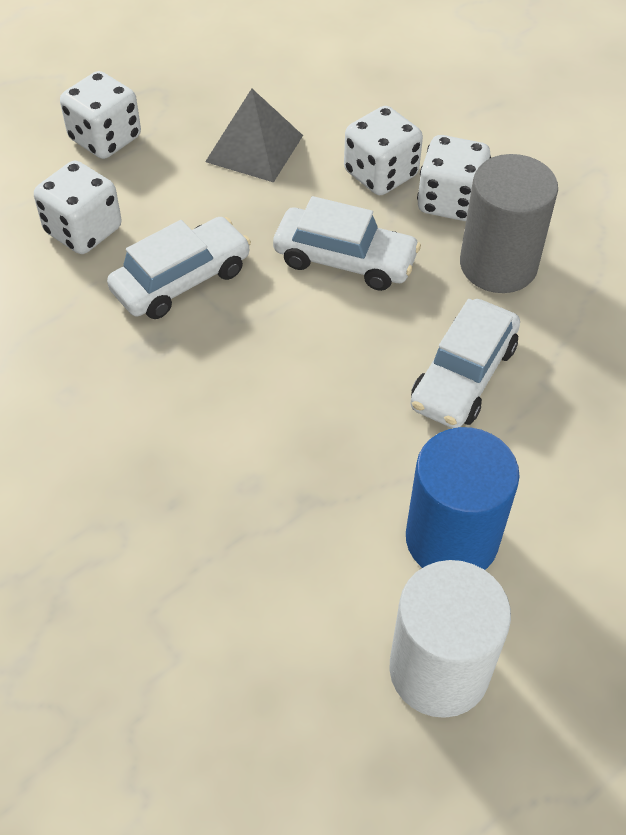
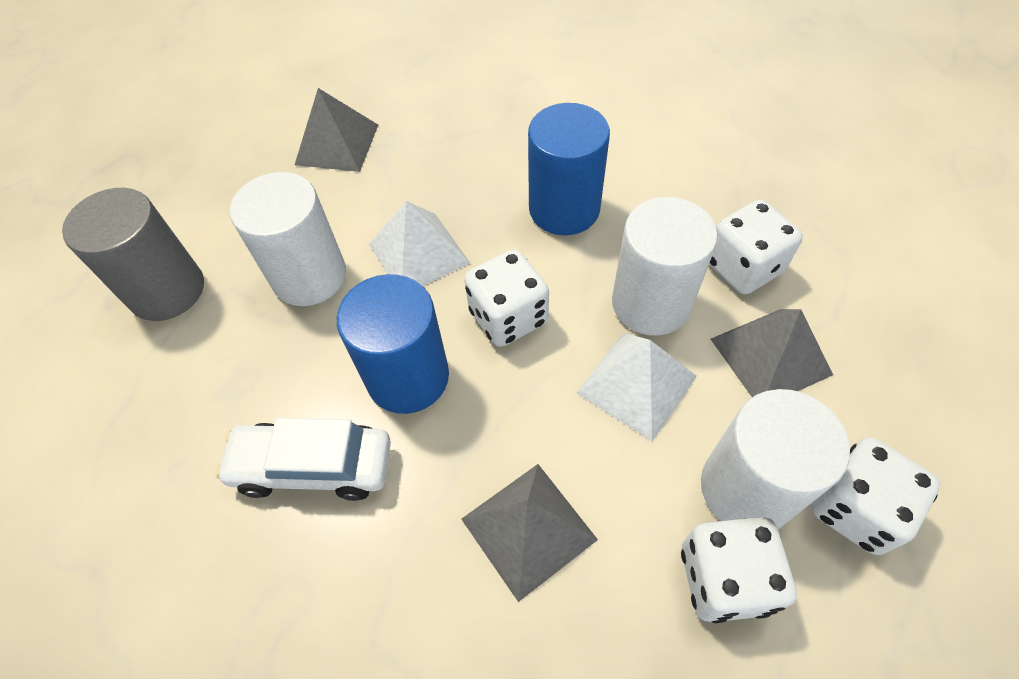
blue cylinder: 1 -> 2
grey pyramid: 1 -> 3
white car: 3 -> 1
white cylinder: 1 -> 3
white pyramid: 0 -> 2

